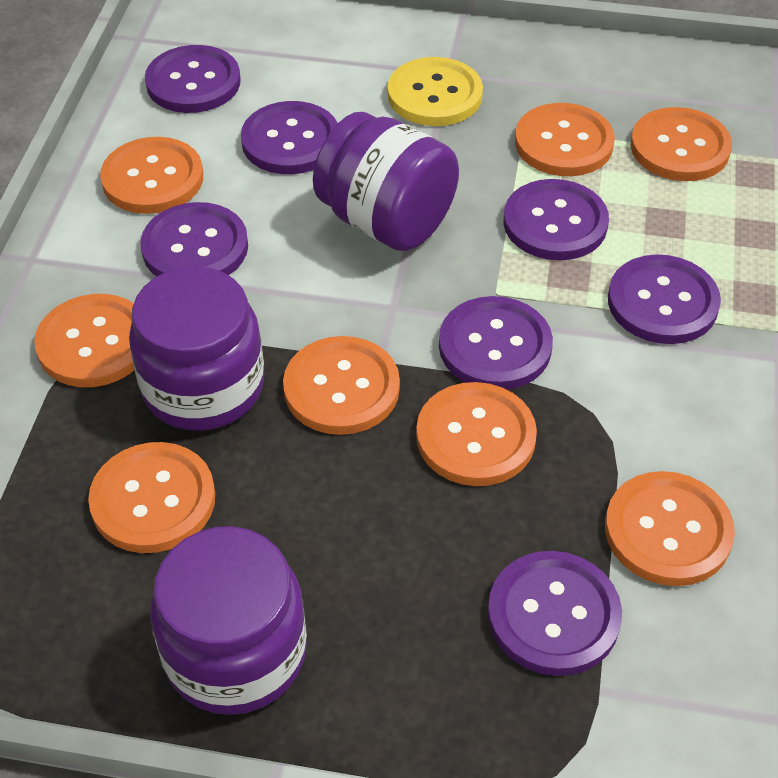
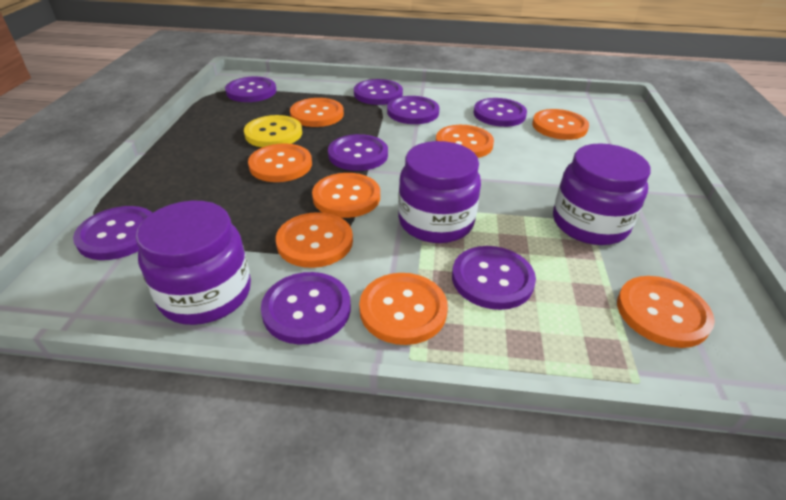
purple button: 7 -> 8

